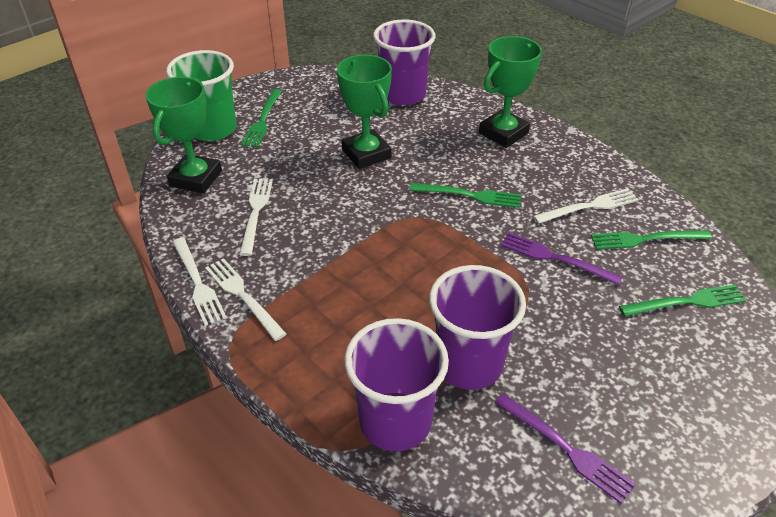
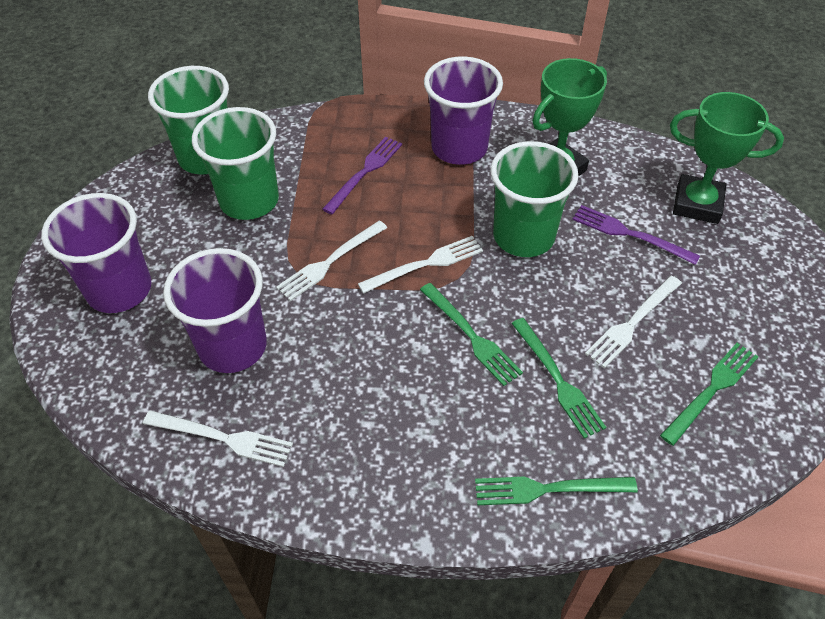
green cup: 1 -> 3
green trophy: 3 -> 2

